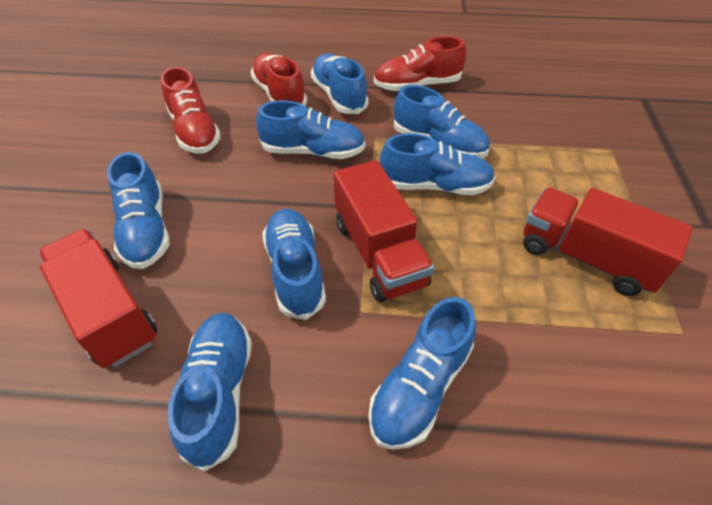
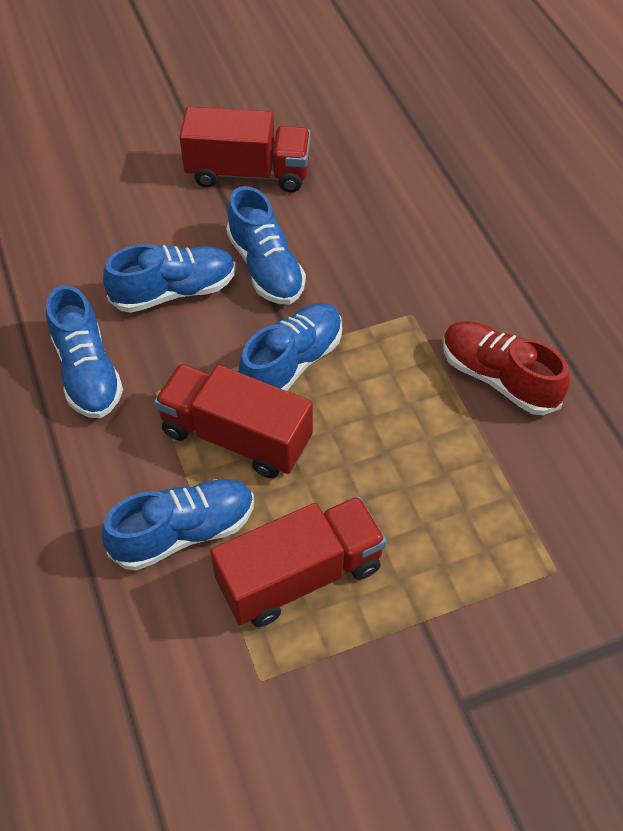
blue shoe: 8 -> 5
red shoe: 3 -> 1

